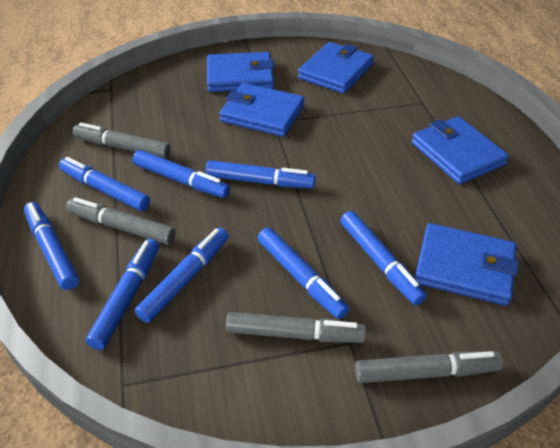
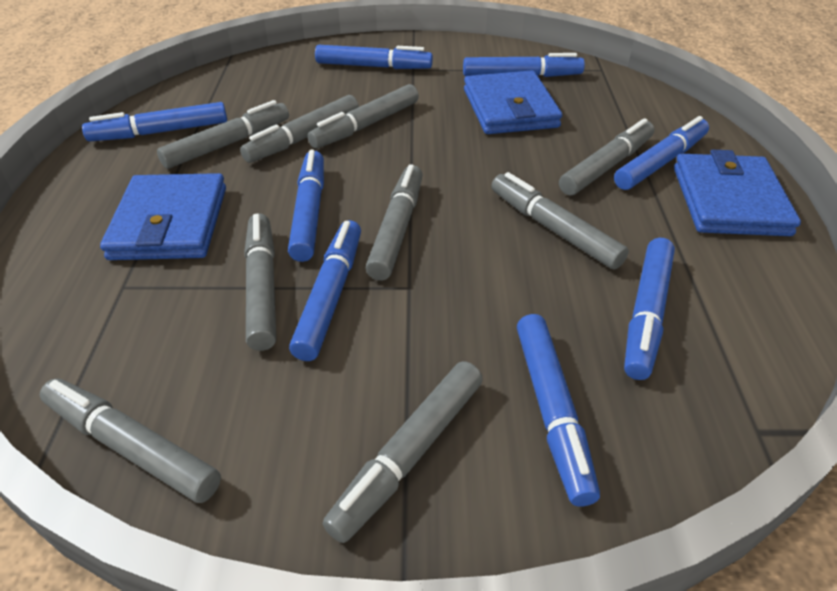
blue wallet: 5 -> 3
grey marker: 4 -> 9

